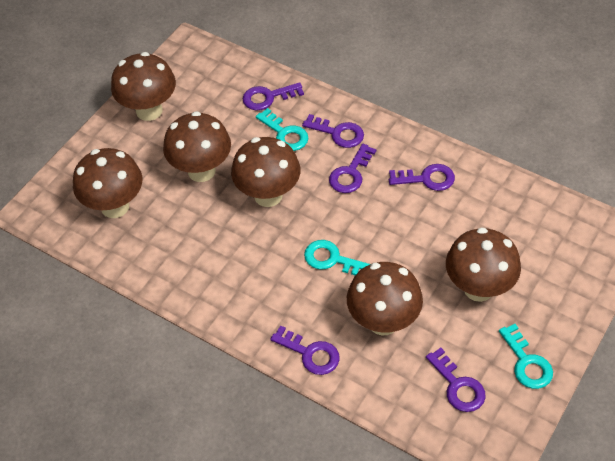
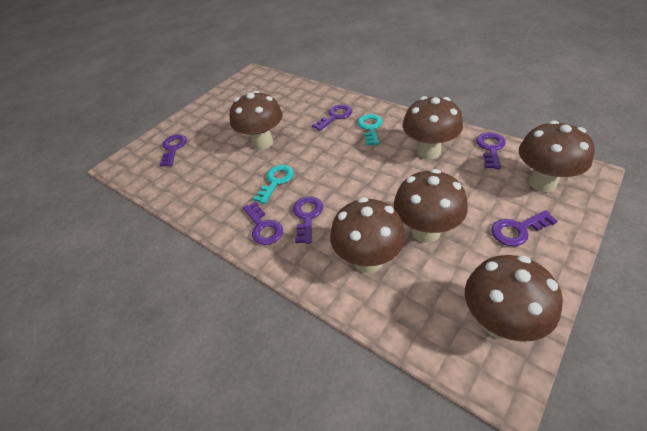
turquoise key: 3 -> 2

